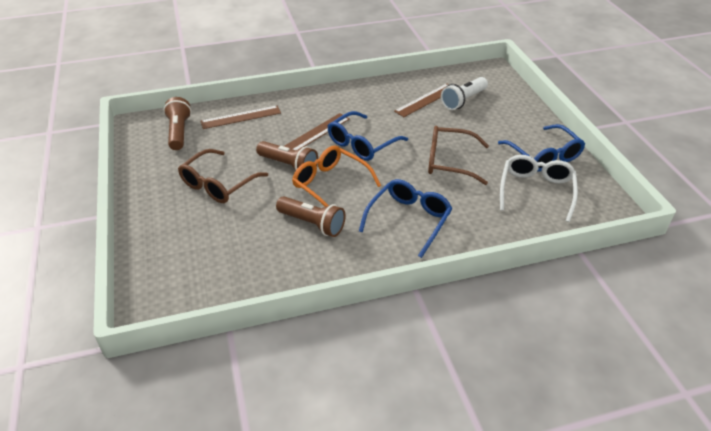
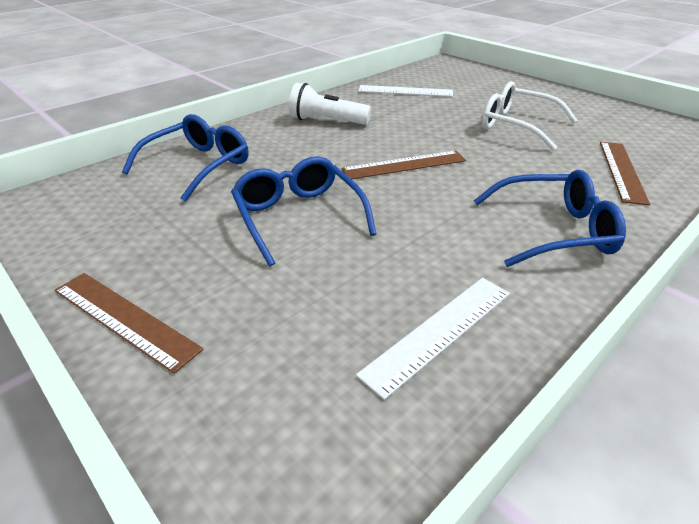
brown flashlight: 3 -> 0
brown glasses: 2 -> 0
orange glasses: 1 -> 0
white ruler: 0 -> 2

